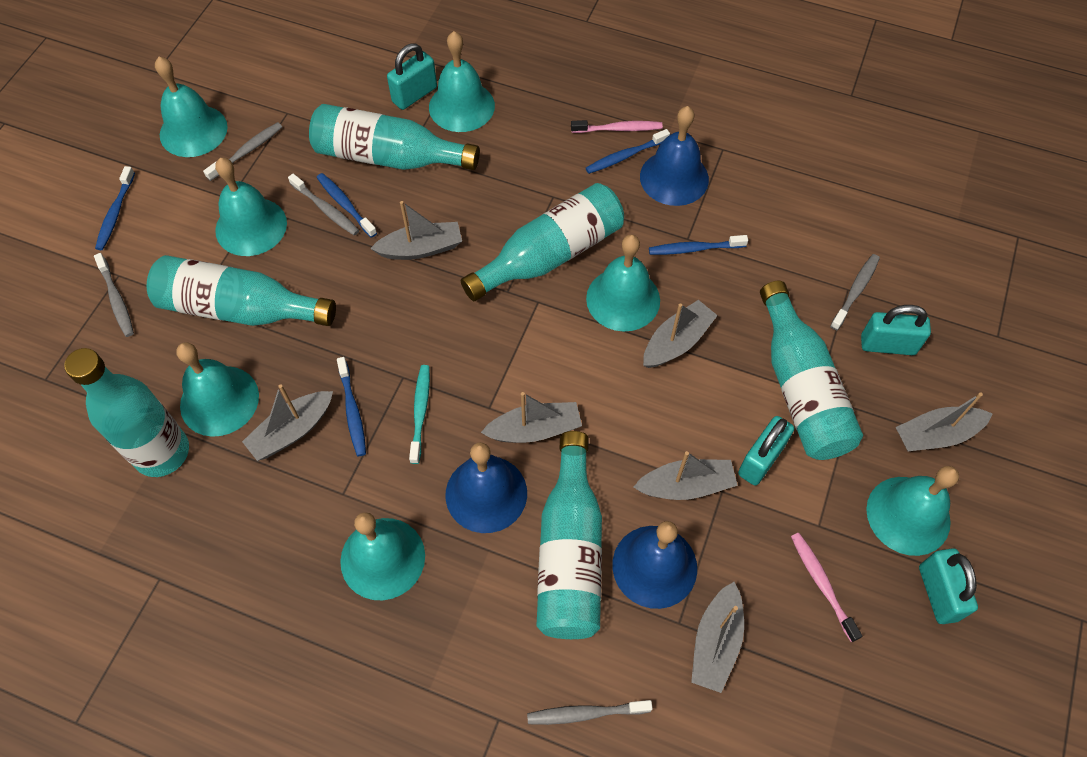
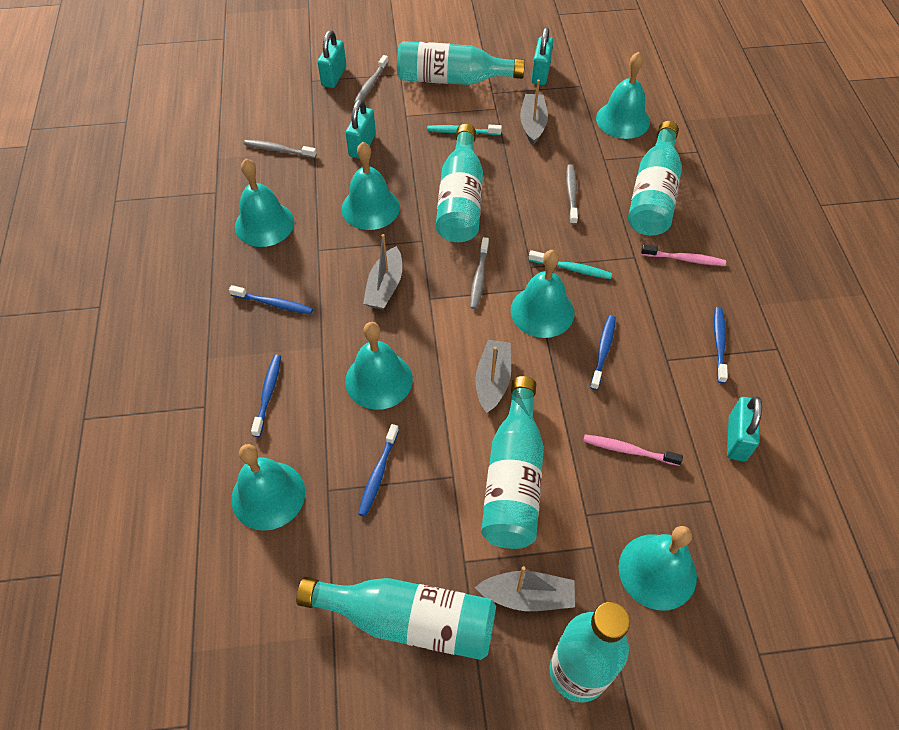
blue bell: 3 -> 0
grey boat: 7 -> 4
grey toothbrush: 5 -> 4
turquoise toothbrush: 1 -> 2

